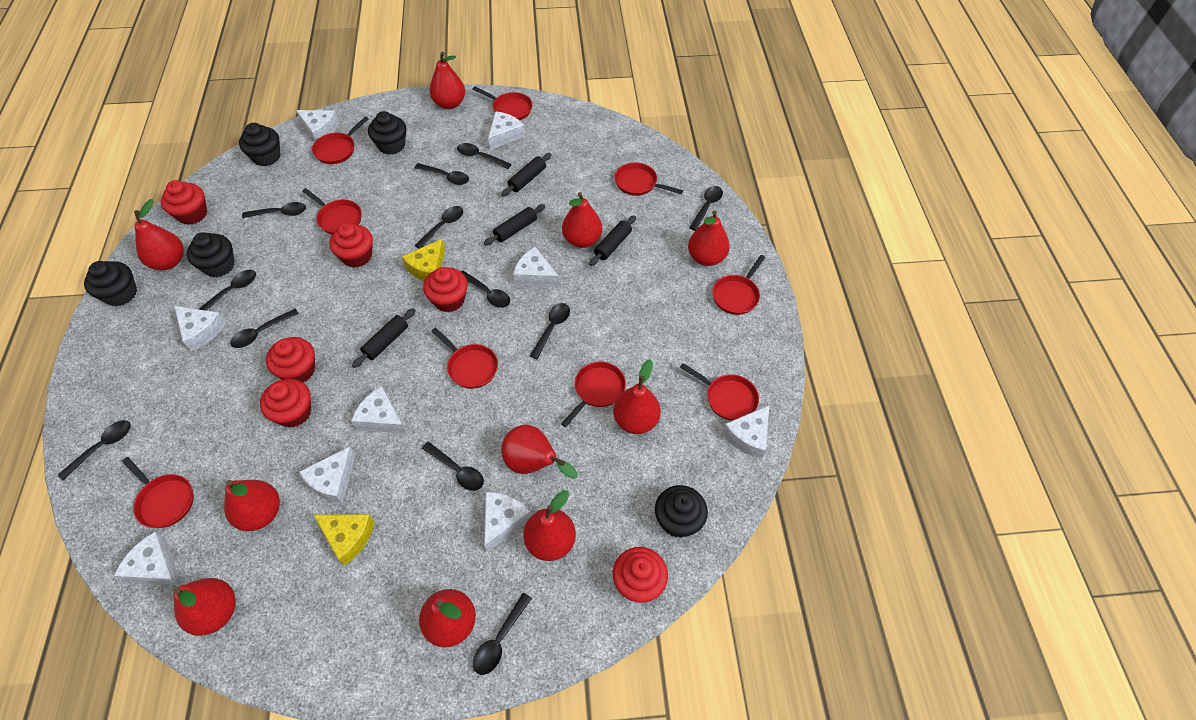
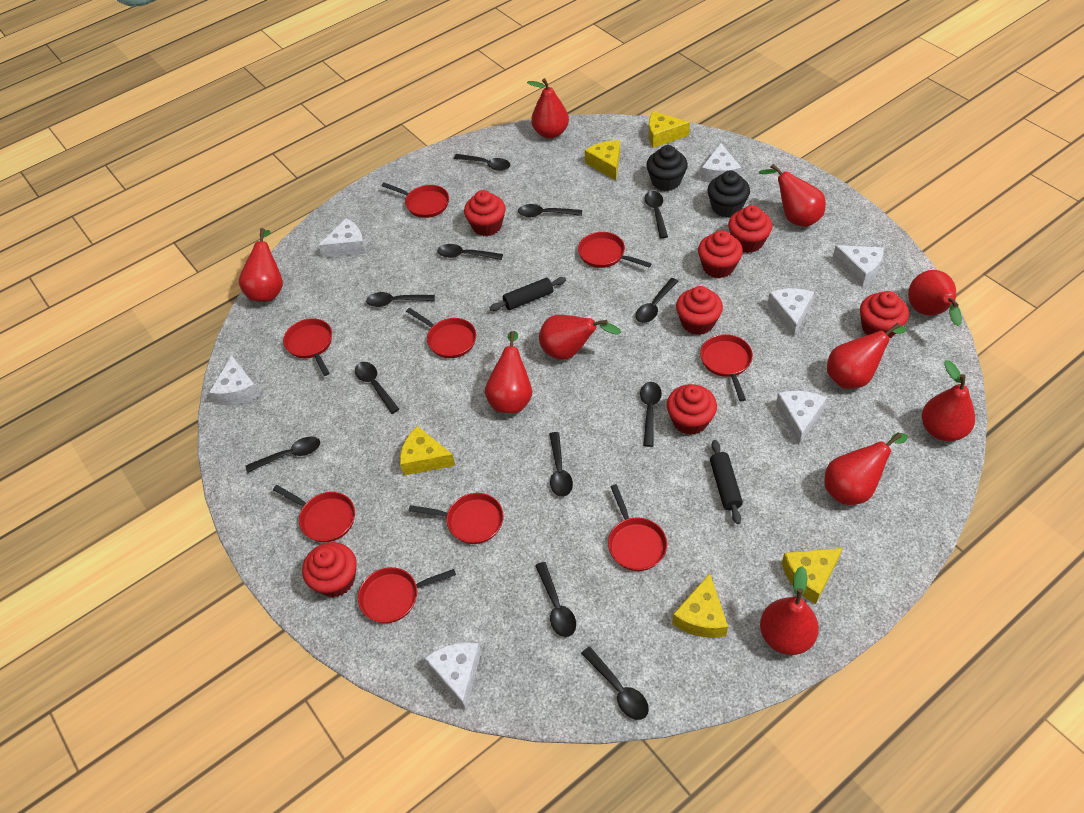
black cupcake: 5 -> 2
black rolling pin: 4 -> 2
red cupcake: 6 -> 7
white cheese: 9 -> 7
yellow cheese: 2 -> 5

